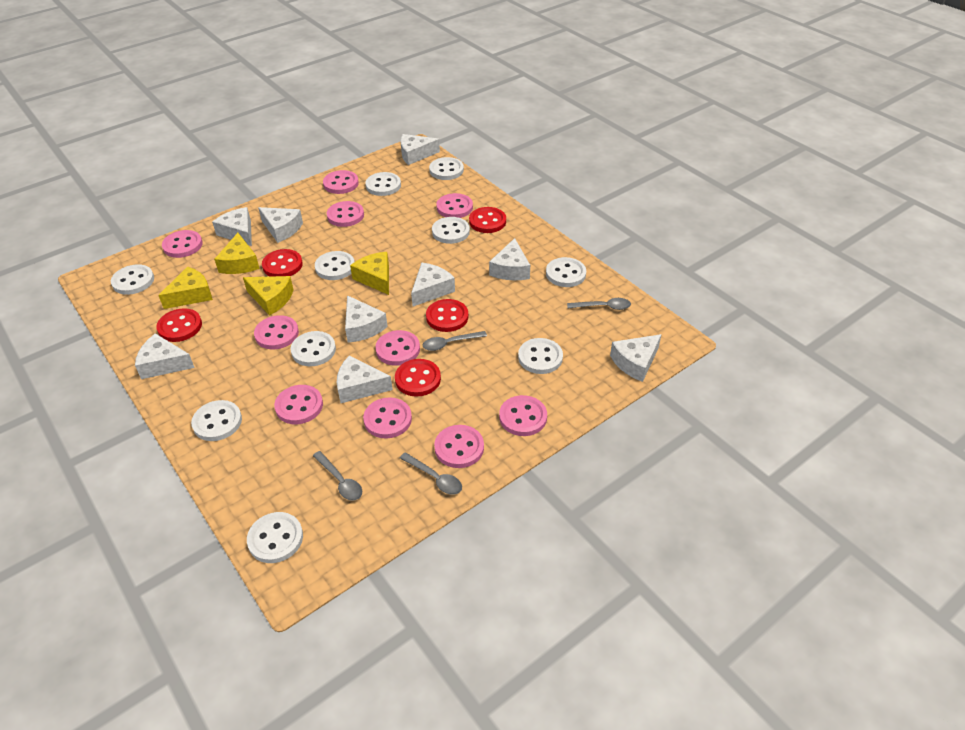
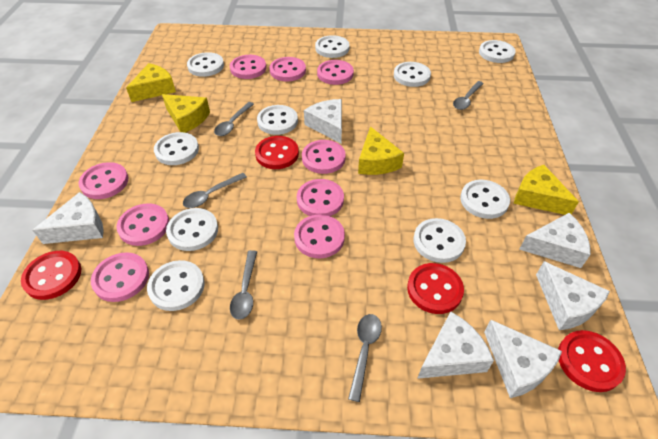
grey spoon: 4 -> 5
pink button: 10 -> 9
red button: 5 -> 4
white cheese: 9 -> 6

